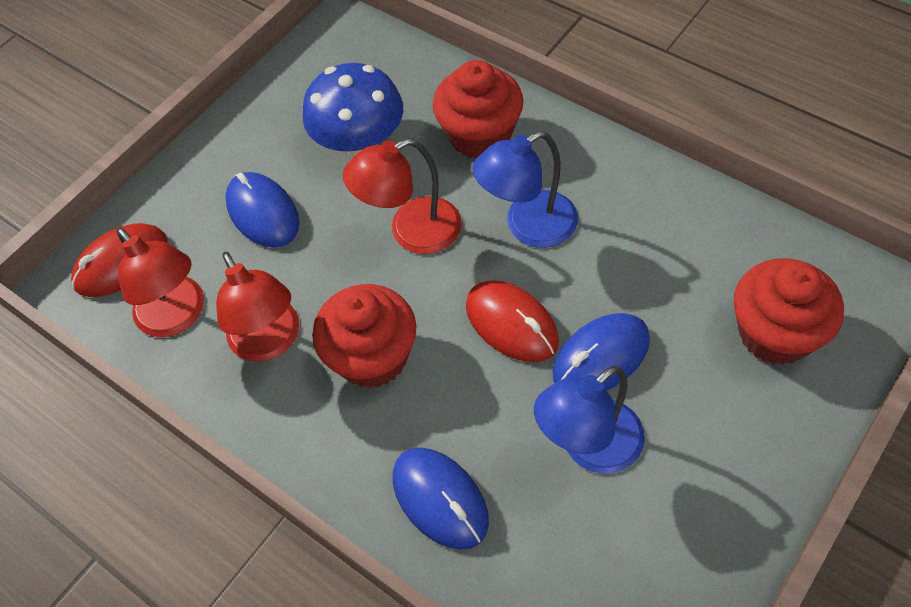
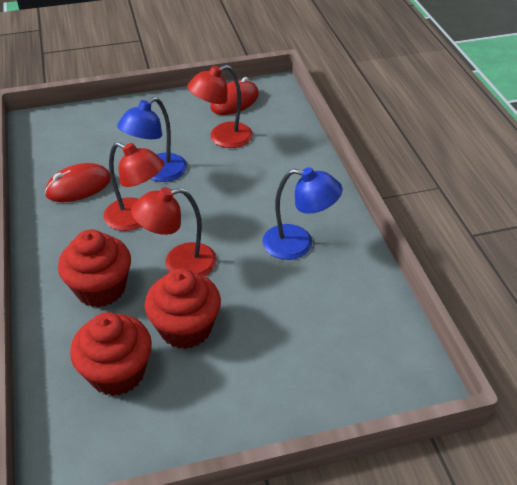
blue mouse: 3 -> 0
blue mushroom: 1 -> 0

